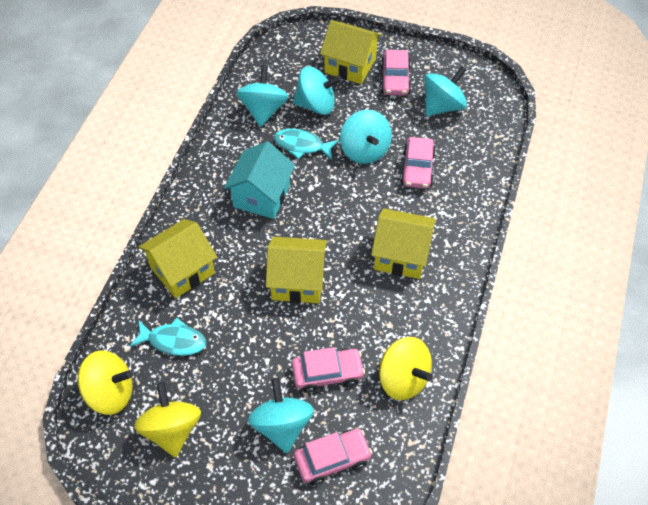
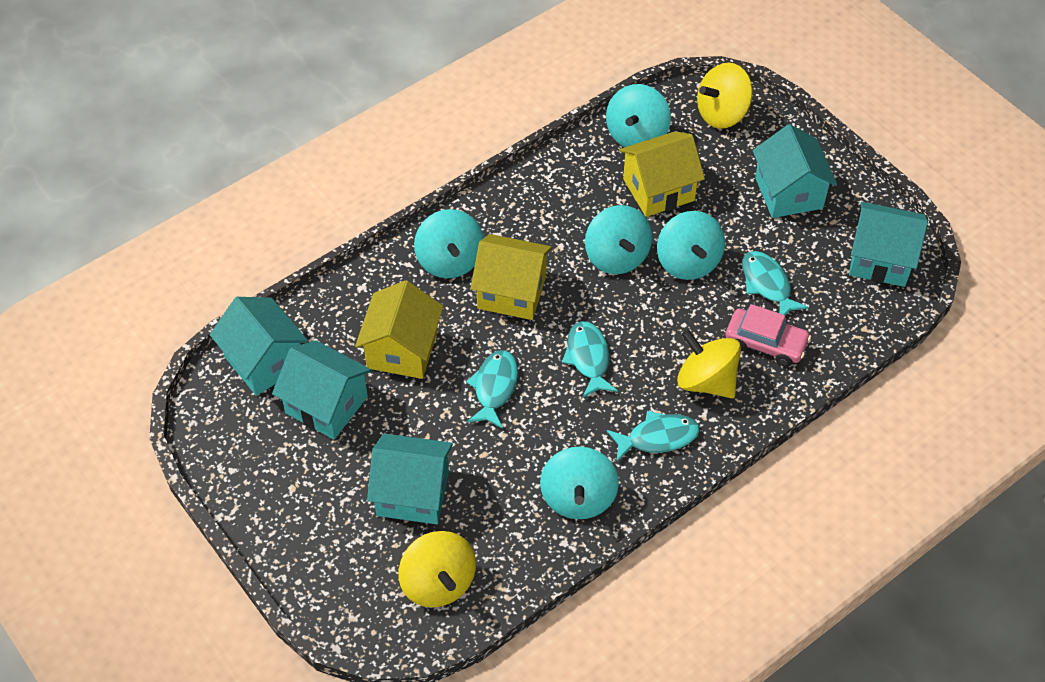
pink car: 4 -> 1
turquoise fish: 2 -> 4
turquoise house: 1 -> 5
yellow house: 4 -> 3

